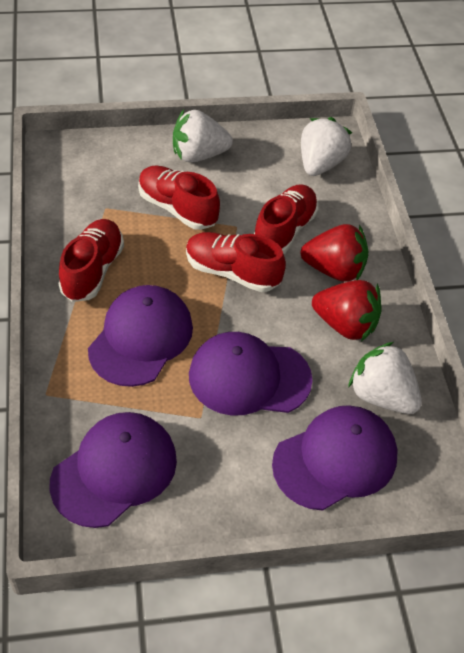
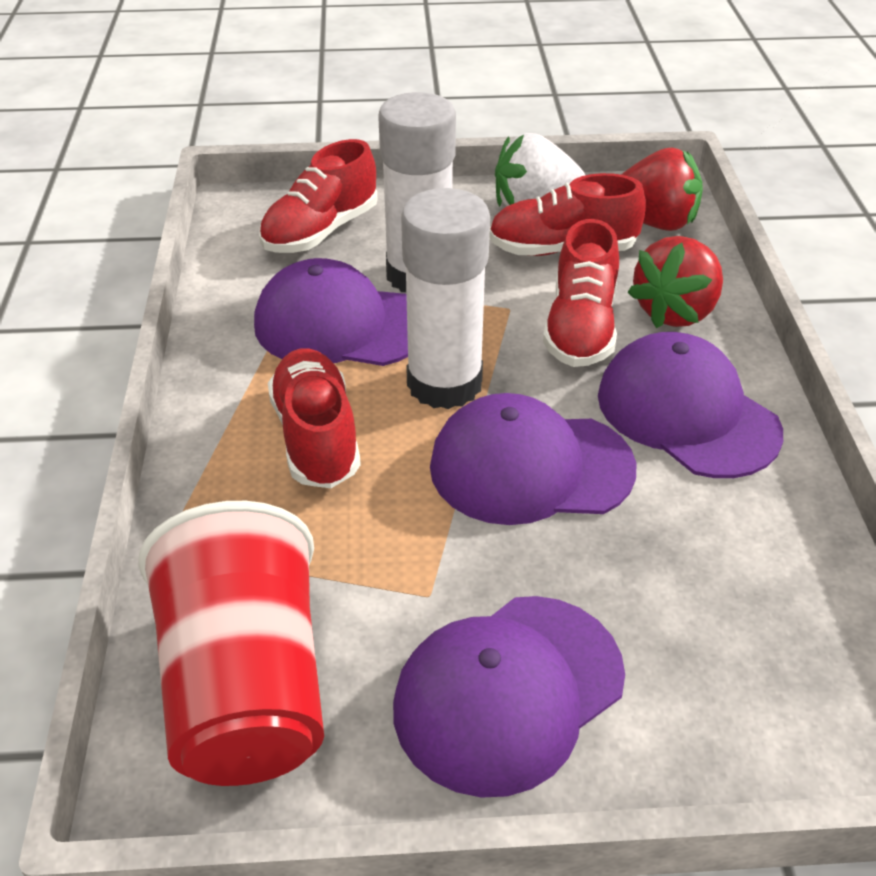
red cup: 0 -> 1
white glue stick: 0 -> 2
white strawberry: 3 -> 1

